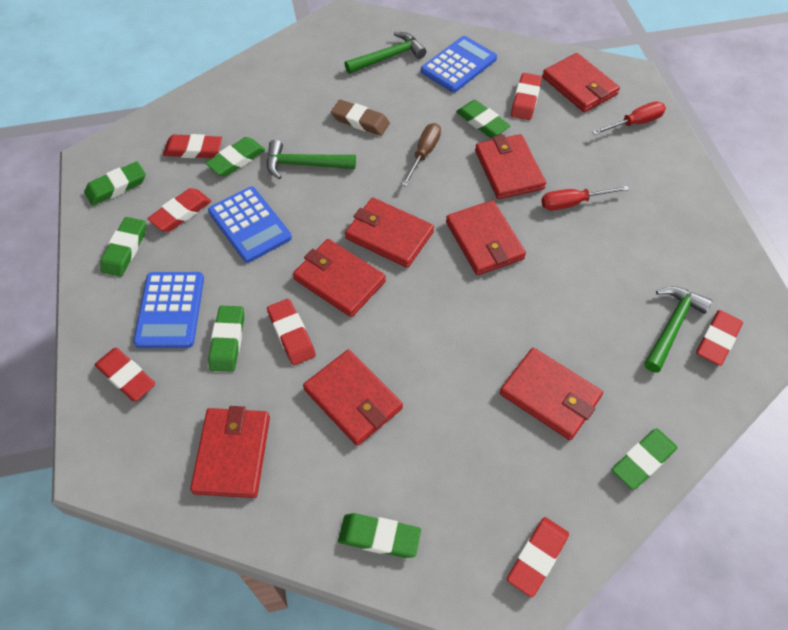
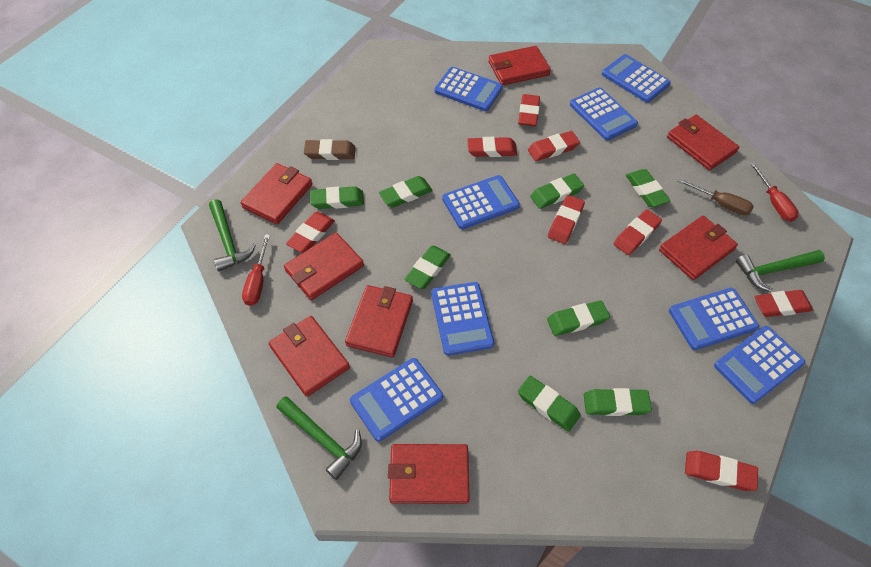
blue calculator: 3 -> 8
green eraser: 7 -> 8
red eraser: 7 -> 8

